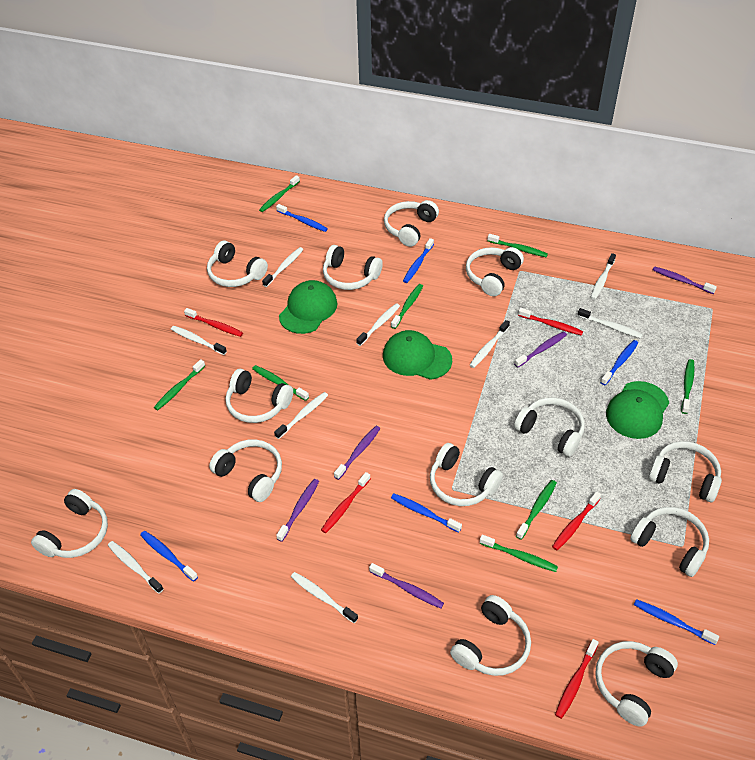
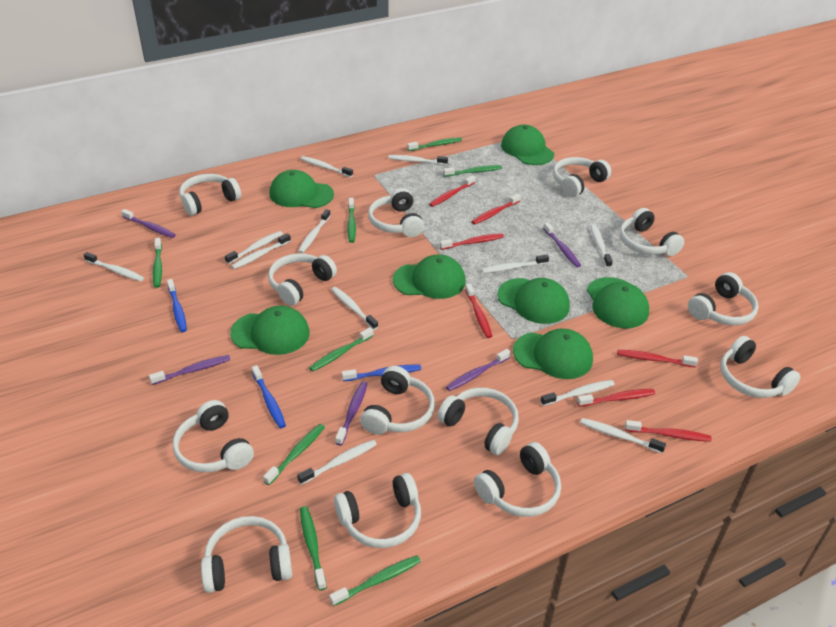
blue toothbrush: 6 -> 3
green cap: 3 -> 7
red toothbrush: 5 -> 7
white toothbrush: 9 -> 12

